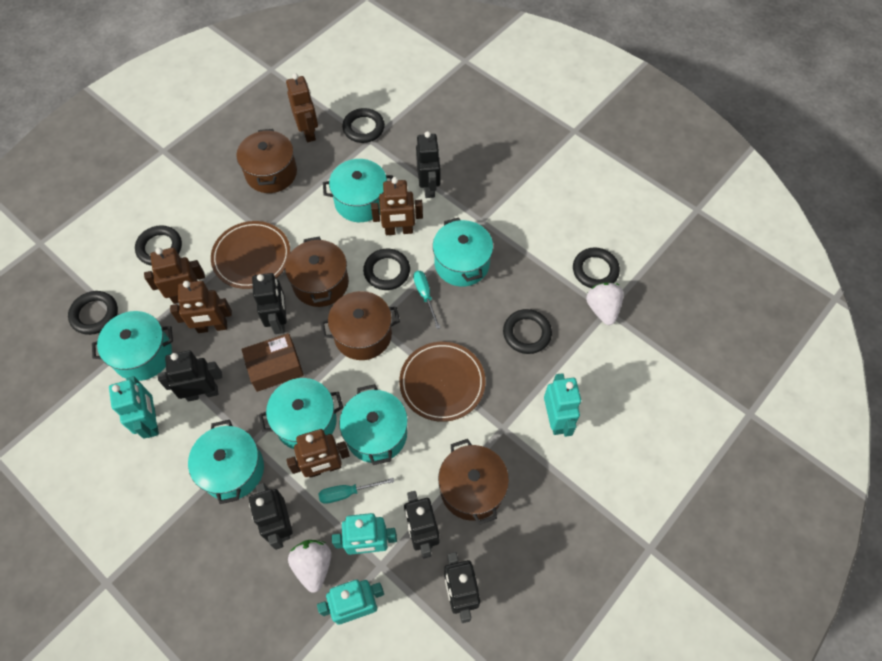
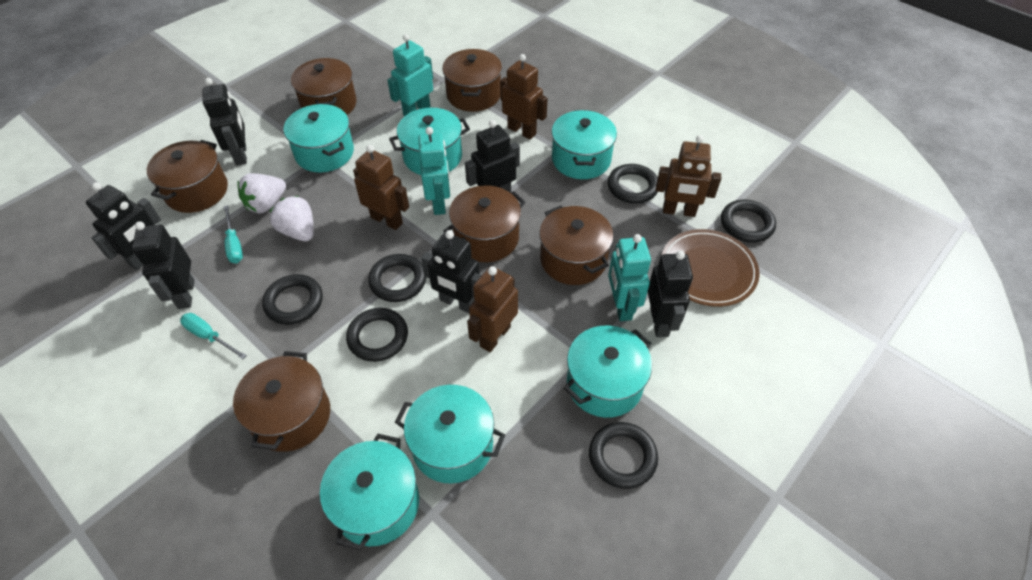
brown box: 1 -> 0
brown plate: 2 -> 1
brown pot: 4 -> 6
brown robot: 5 -> 4
turquoise robot: 4 -> 3

